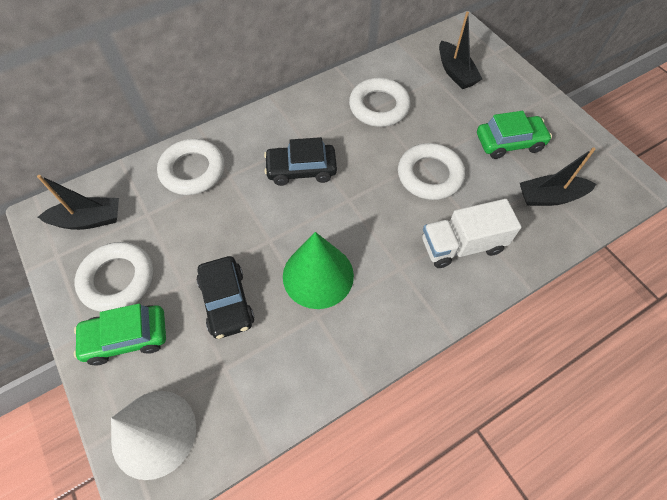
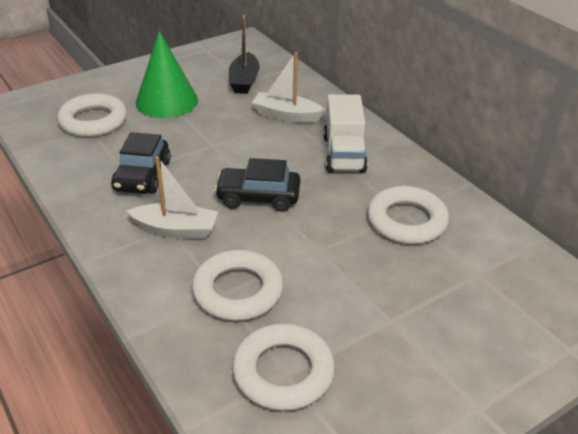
black boat: 3 -> 1
green car: 2 -> 0
white boat: 0 -> 2
white cone: 1 -> 0

